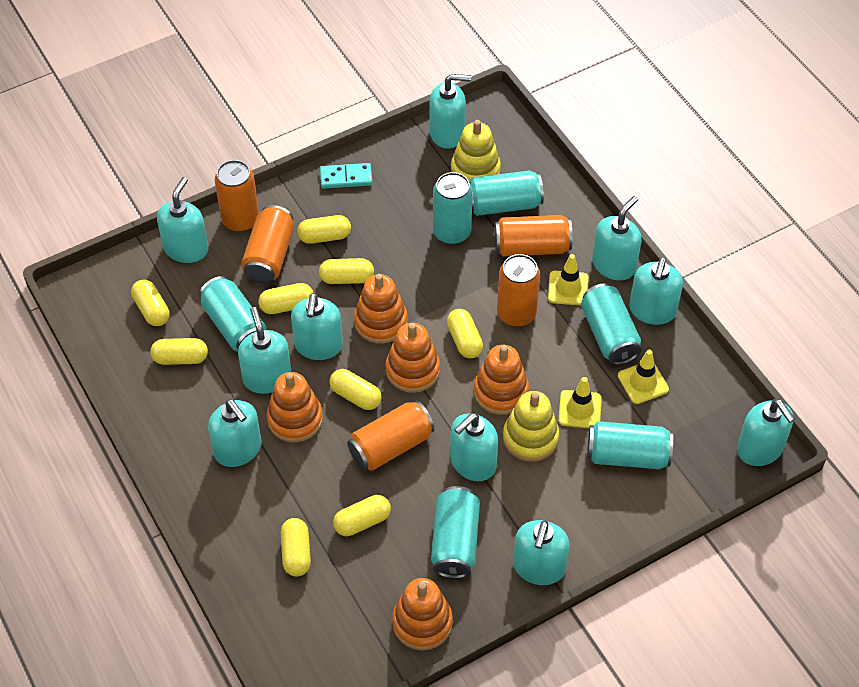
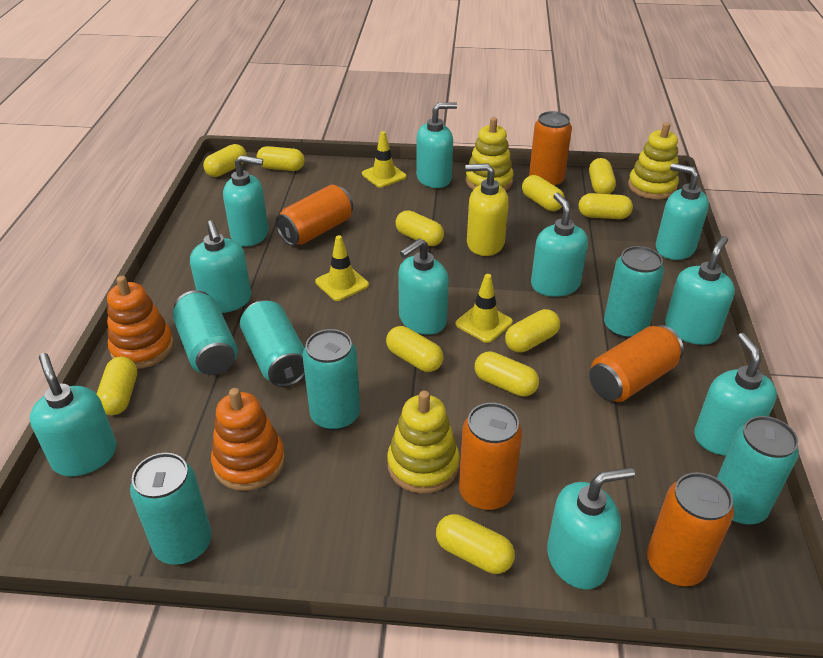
orange stacking toy: 5 -> 2
turquoise domino: 1 -> 0
yellow capsule: 9 -> 11
yellow soap dispenser: 0 -> 1
yellow stacking toy: 2 -> 3

